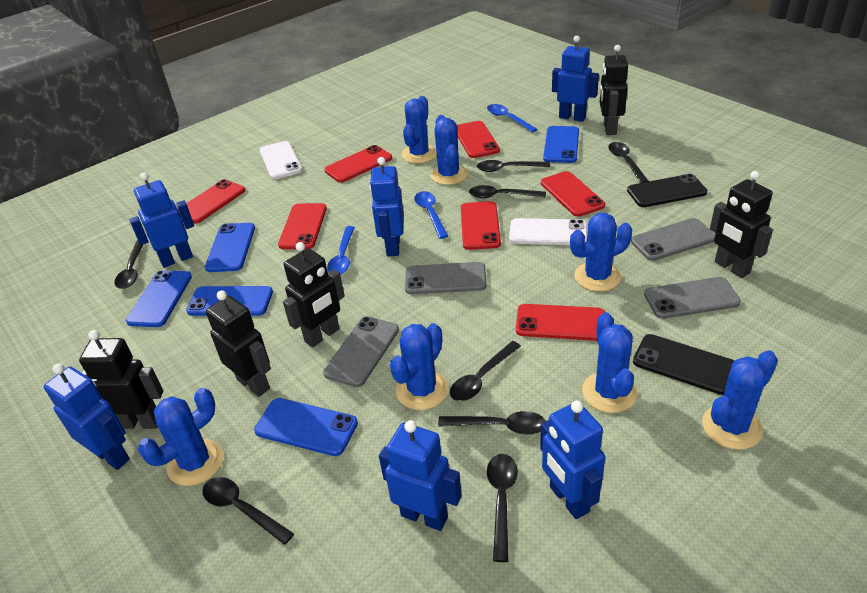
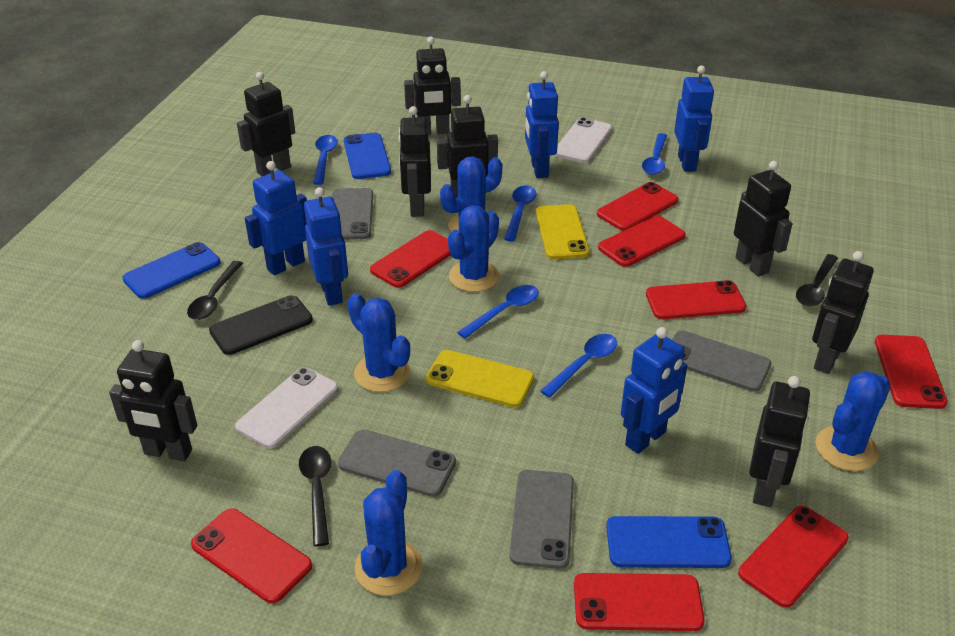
black phone: 2 -> 1
black robot: 5 -> 8
black spoon: 8 -> 3
blue cactus: 7 -> 5
blue phone: 5 -> 3
blue robot: 6 -> 5
blue spoon: 3 -> 5
red phone: 7 -> 8
yellow phone: 0 -> 2

